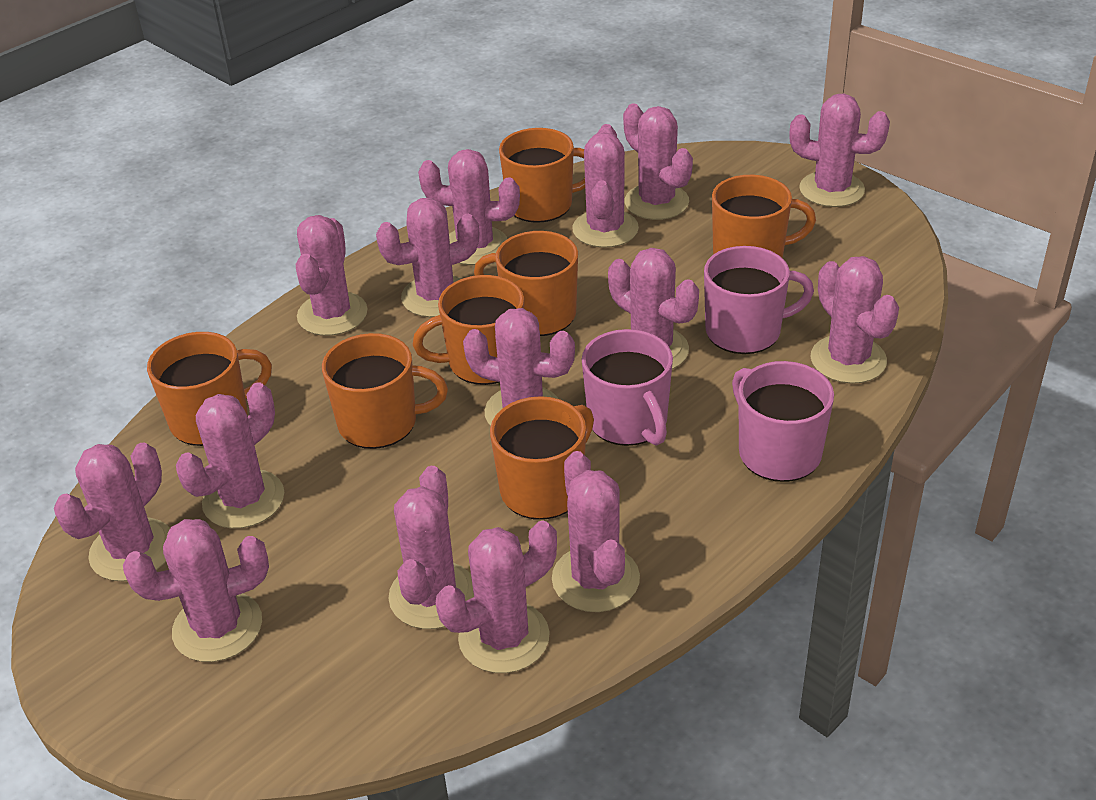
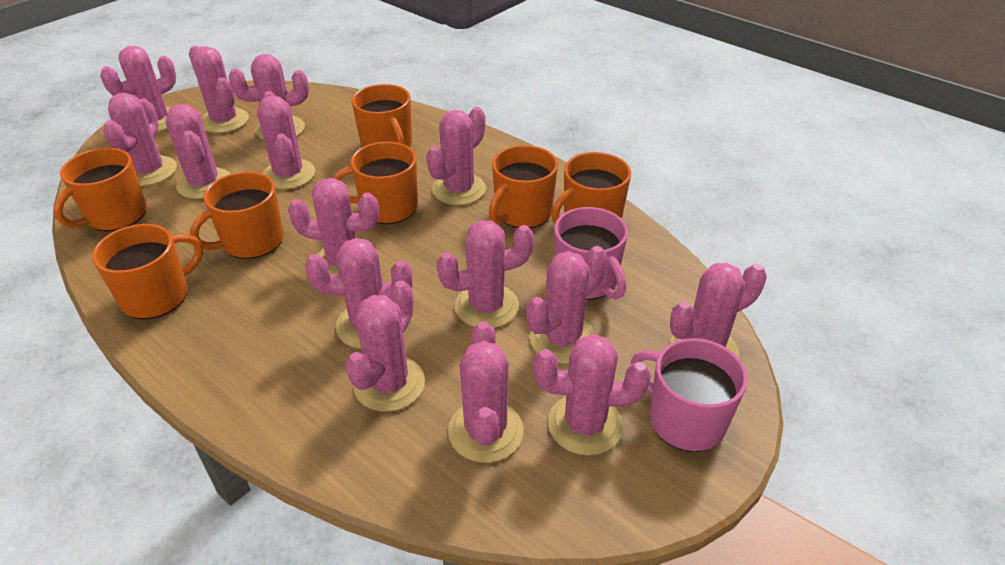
pink mug: 3 -> 2

